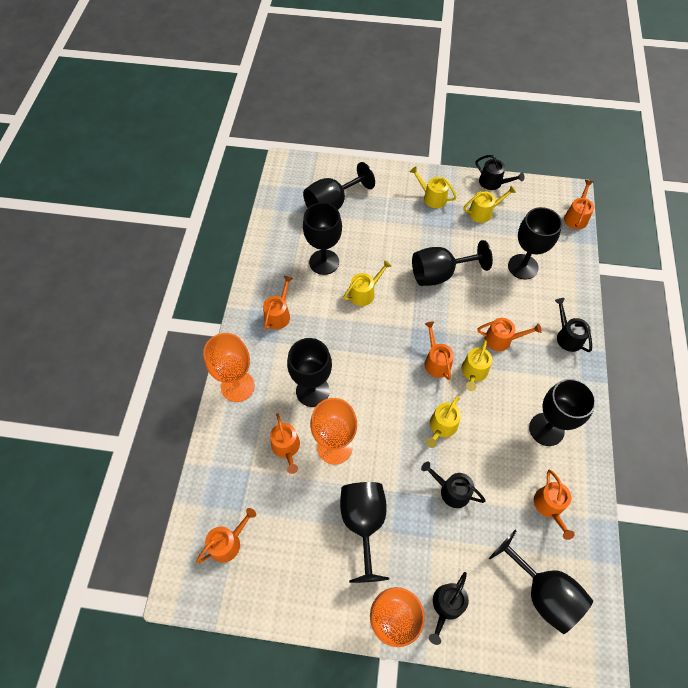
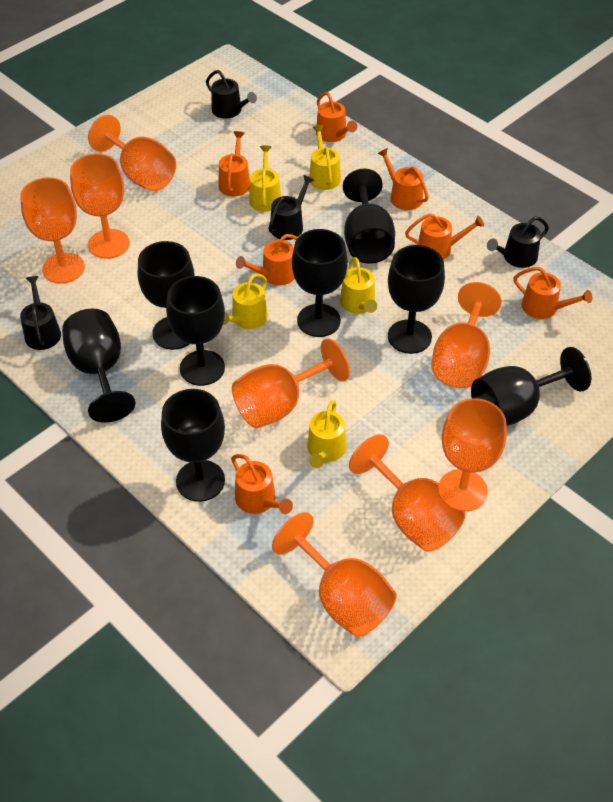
orange goblet: 3 -> 8

